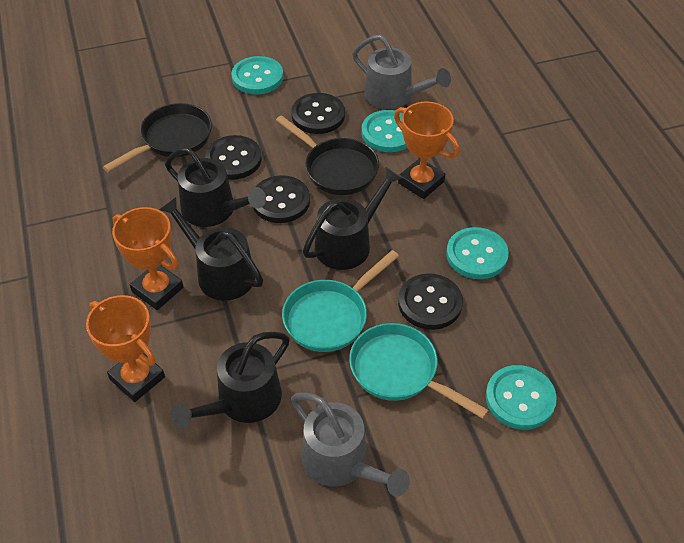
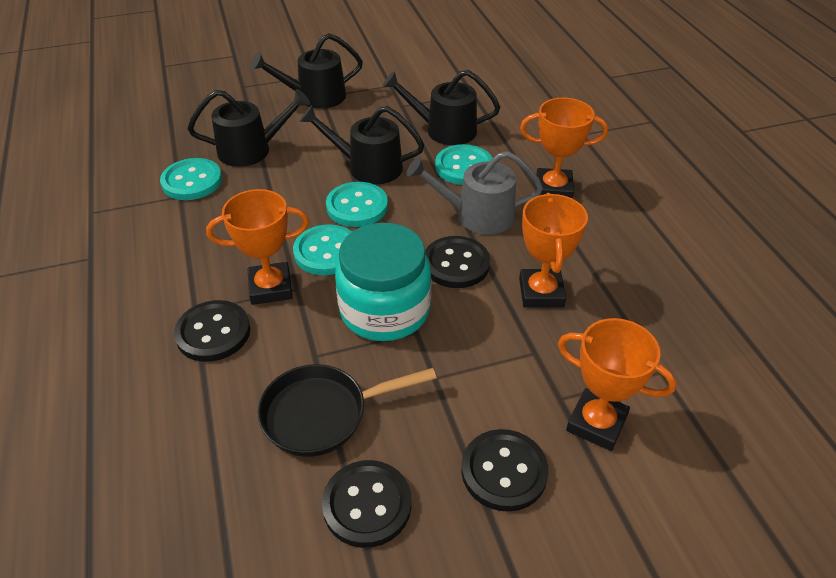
black pan: 2 -> 1
grey watering can: 2 -> 1
orange trophy: 3 -> 4
turquoise jar: 0 -> 1
turquoise pan: 2 -> 0

